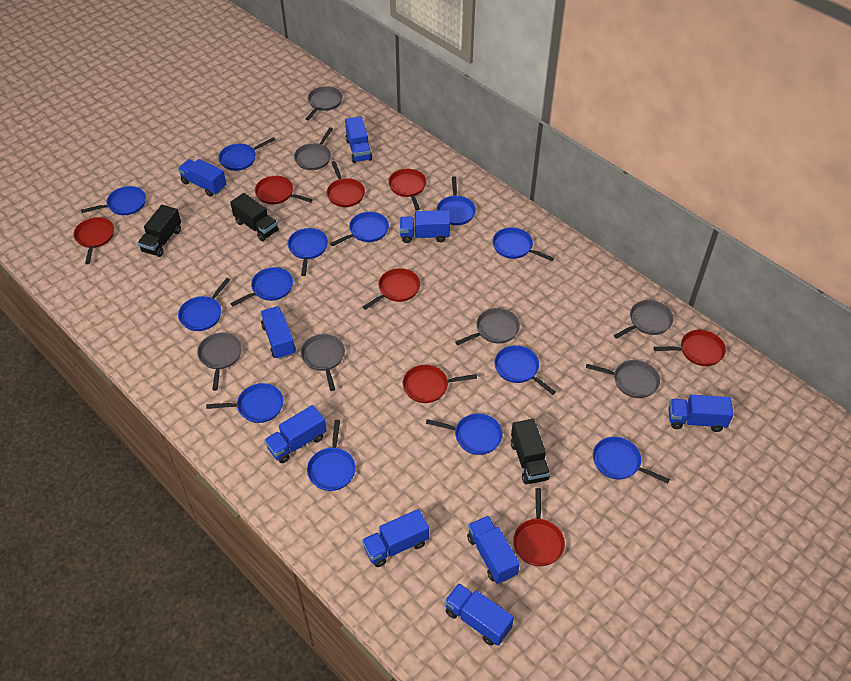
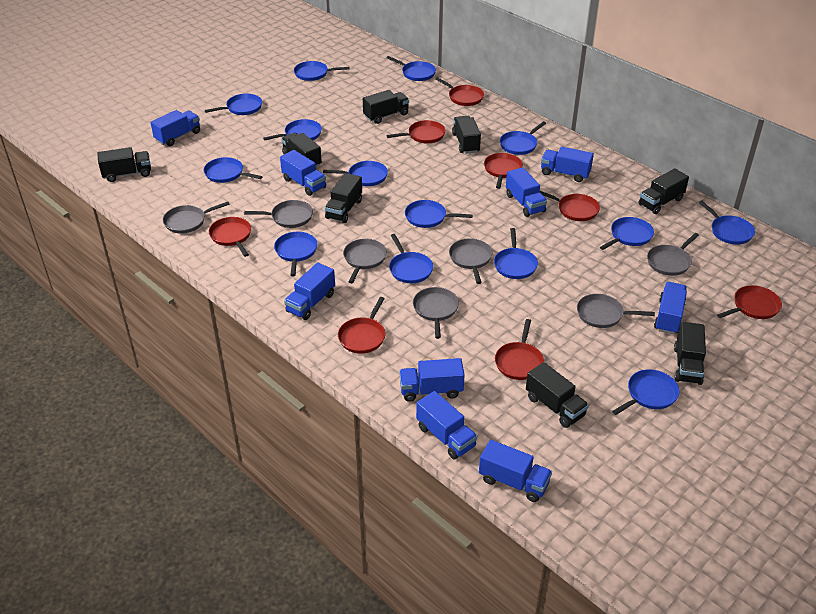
black truck: 3 -> 8
blue pan: 13 -> 14

